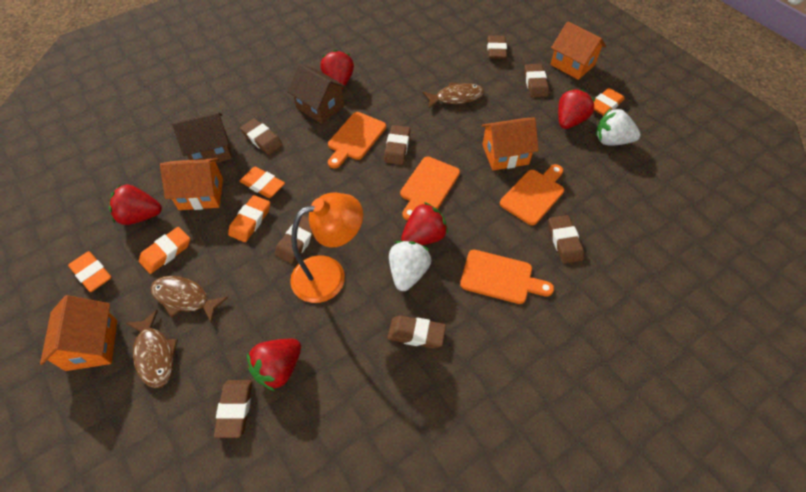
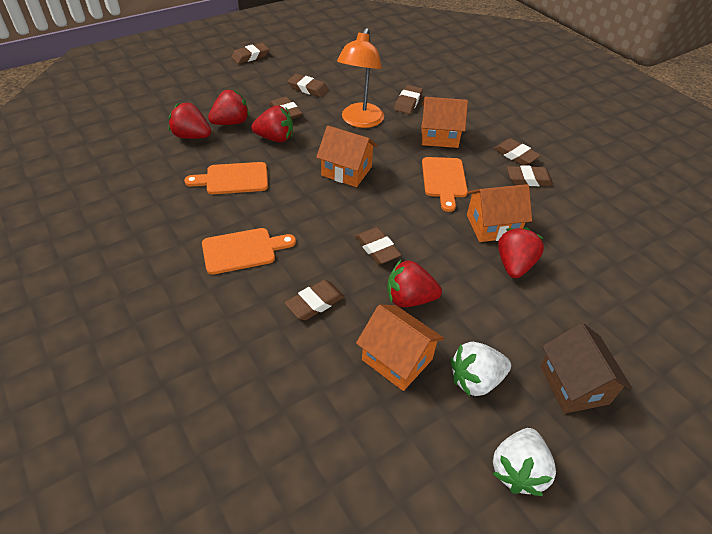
brown fish: 3 -> 0
brown house: 2 -> 1
orange cutting board: 4 -> 3
orange eraser: 5 -> 0

